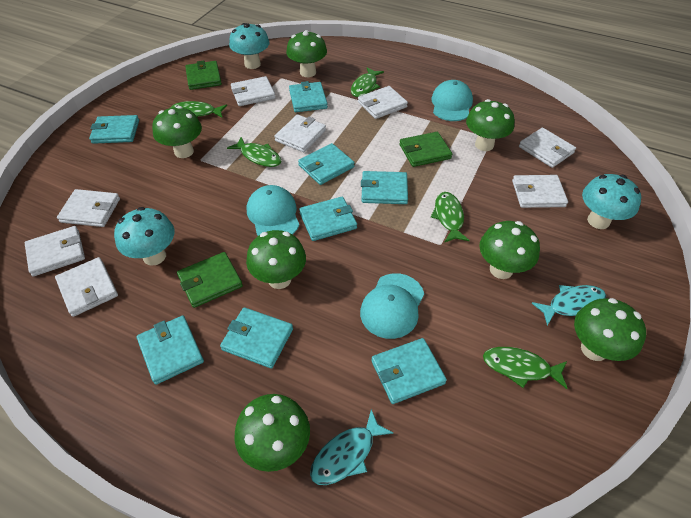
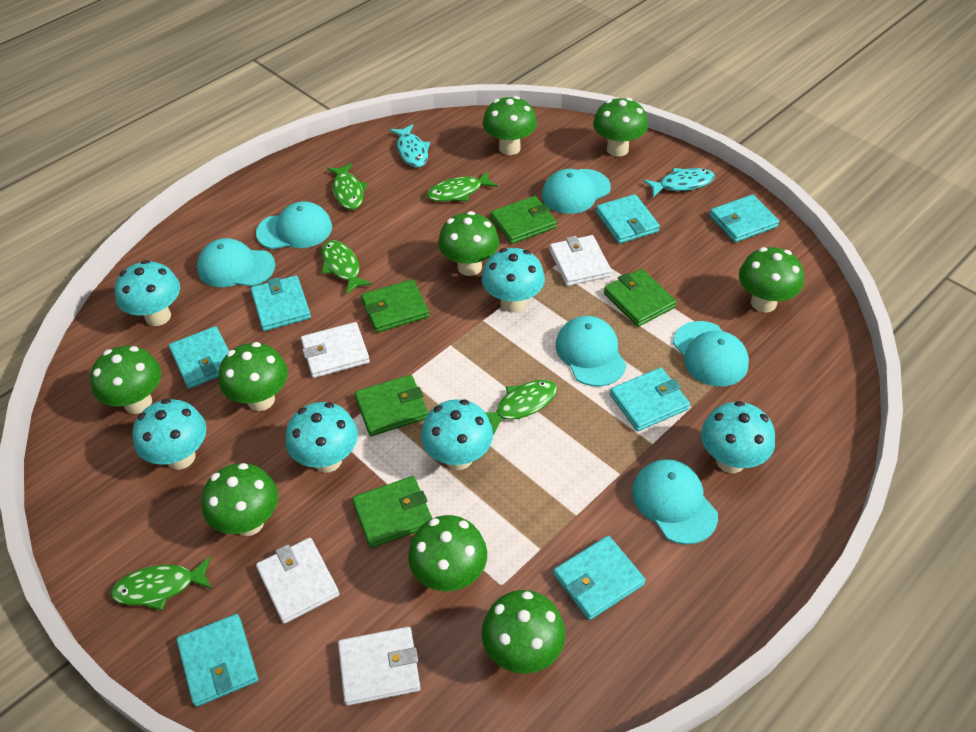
green mushroom: 7 -> 9
green wallet: 3 -> 5
turquoise cap: 3 -> 6
turquoise mushroom: 3 -> 6
turquoise wallet: 8 -> 7
white wallet: 8 -> 4

